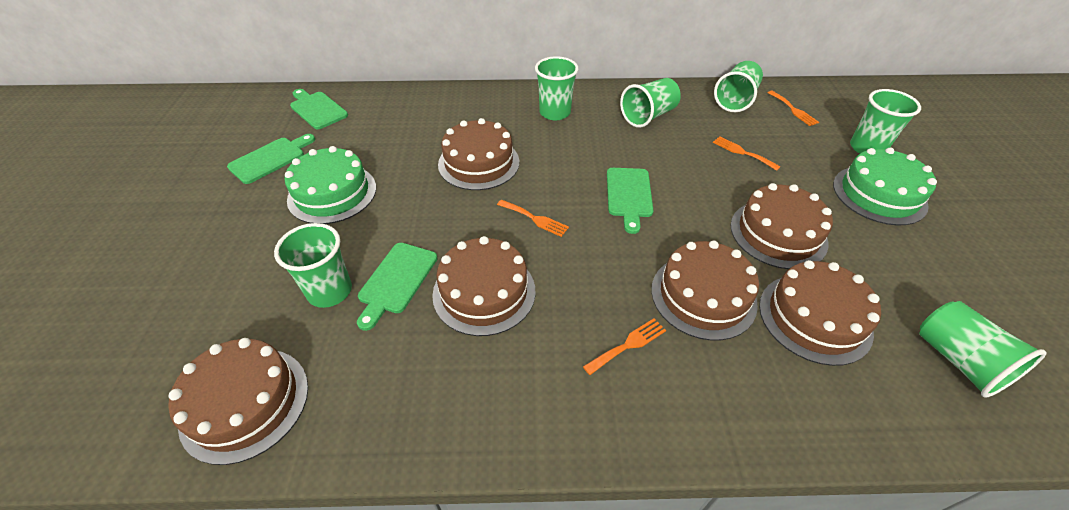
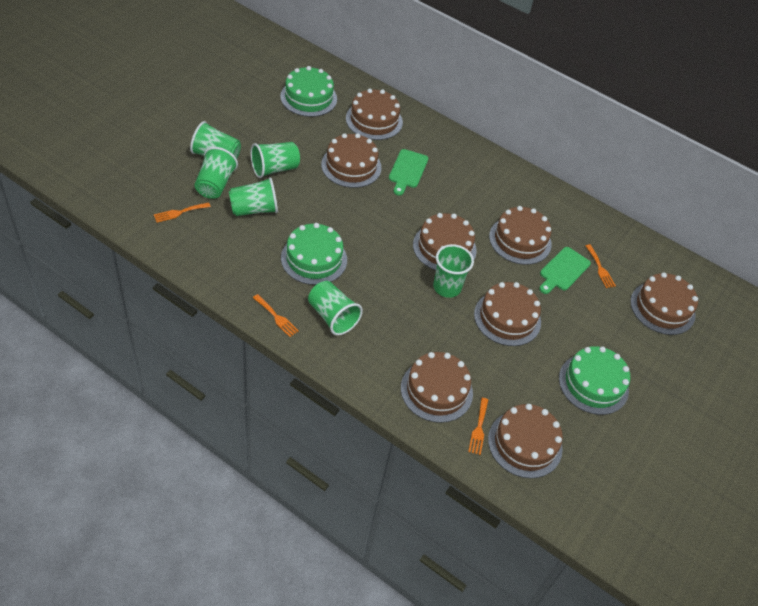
brown cake: 6 -> 8
green cake: 2 -> 3
green cutting board: 4 -> 2

